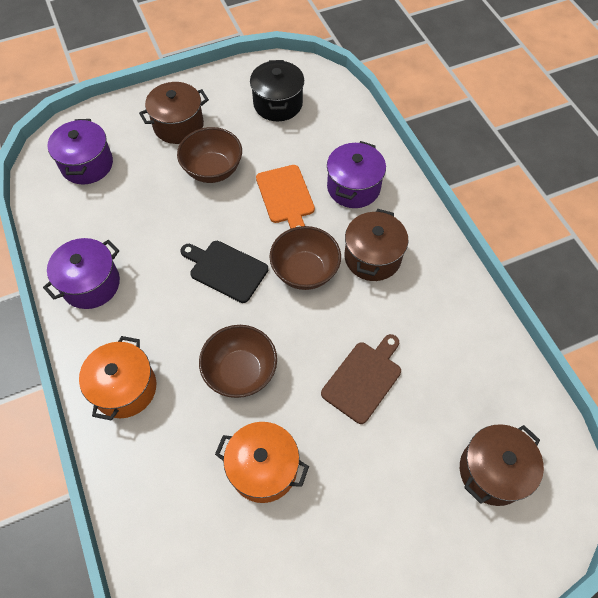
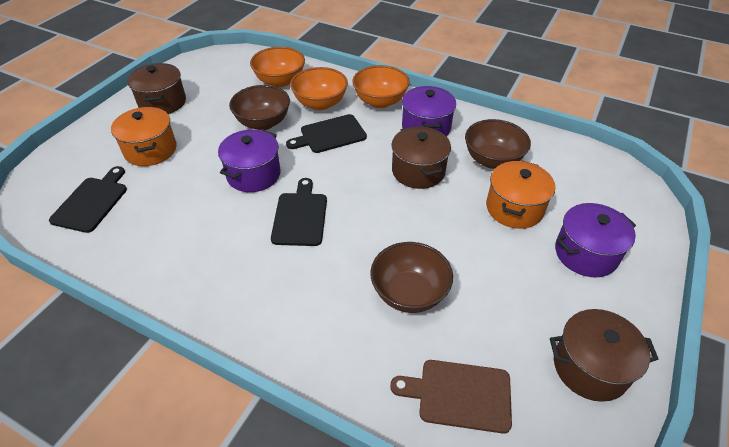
black cutting board: 1 -> 3
black pot: 1 -> 0
orange bowl: 0 -> 3
orange cutting board: 1 -> 0

